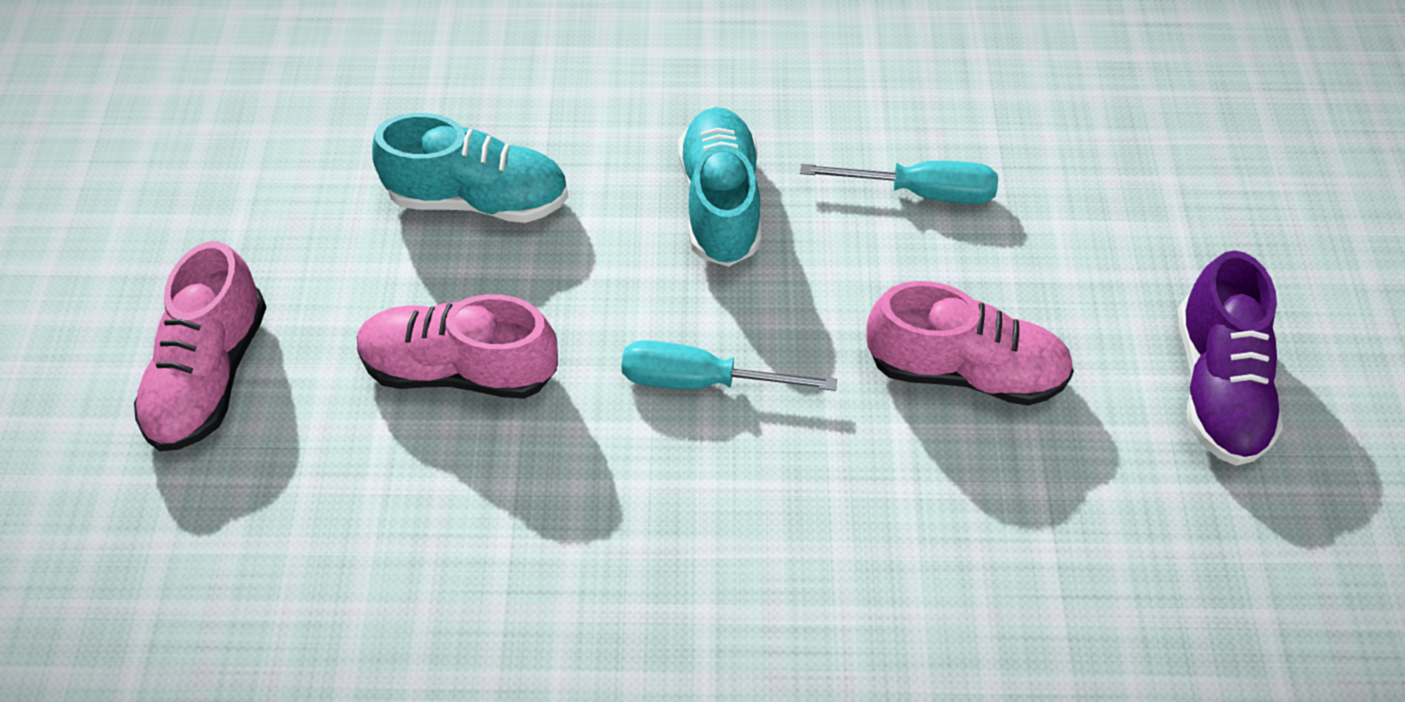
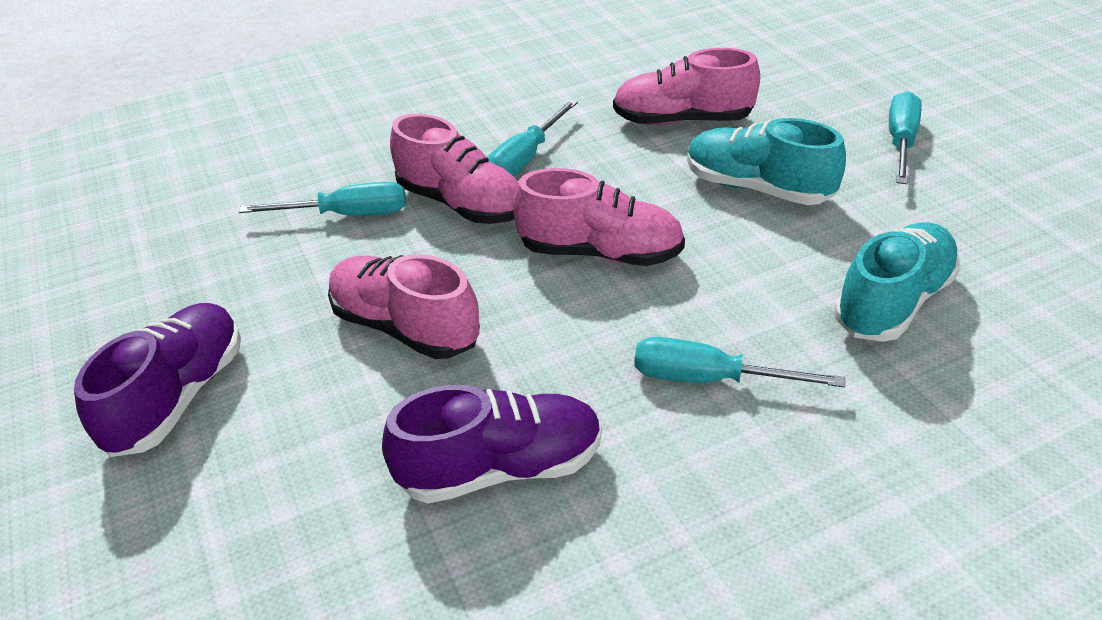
pink shoe: 3 -> 4
purple shoe: 1 -> 2
turquoise screwdriver: 2 -> 4

